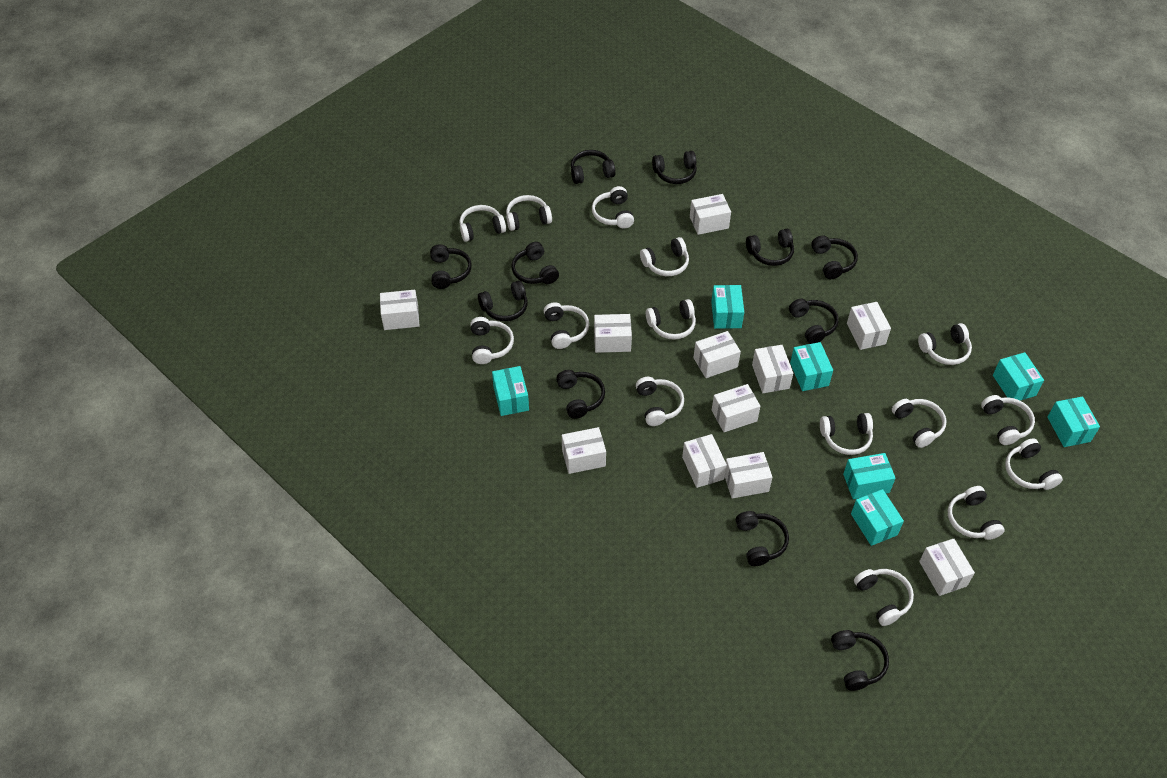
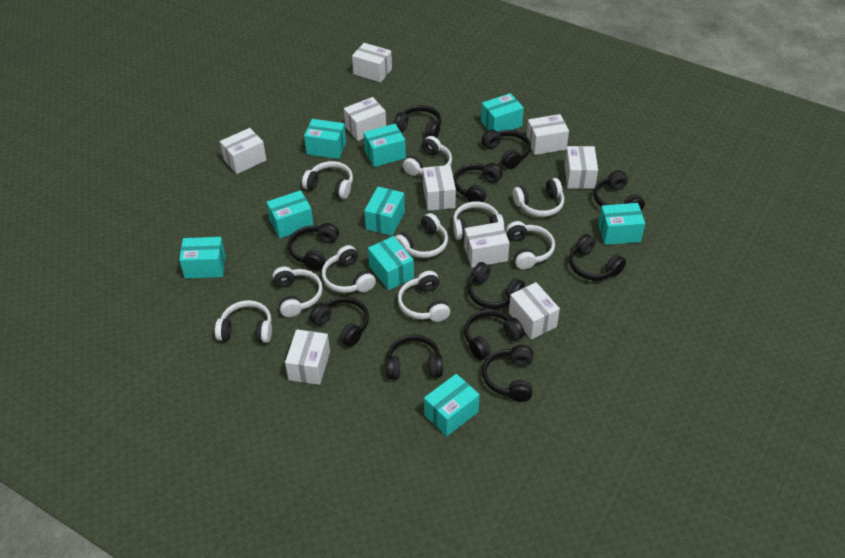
turquoise box: 7 -> 9
white box: 11 -> 9
white headphones: 15 -> 10

